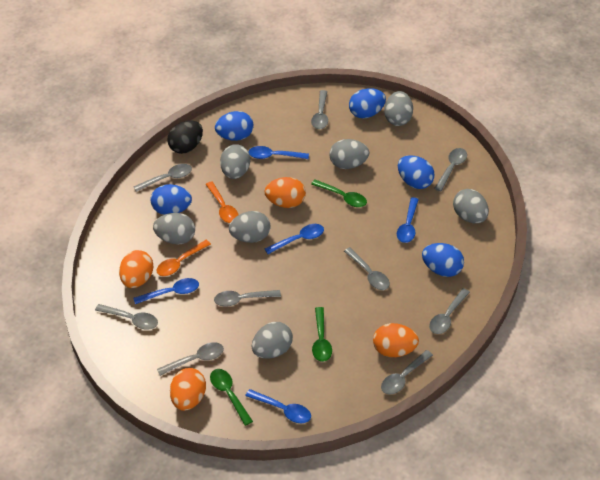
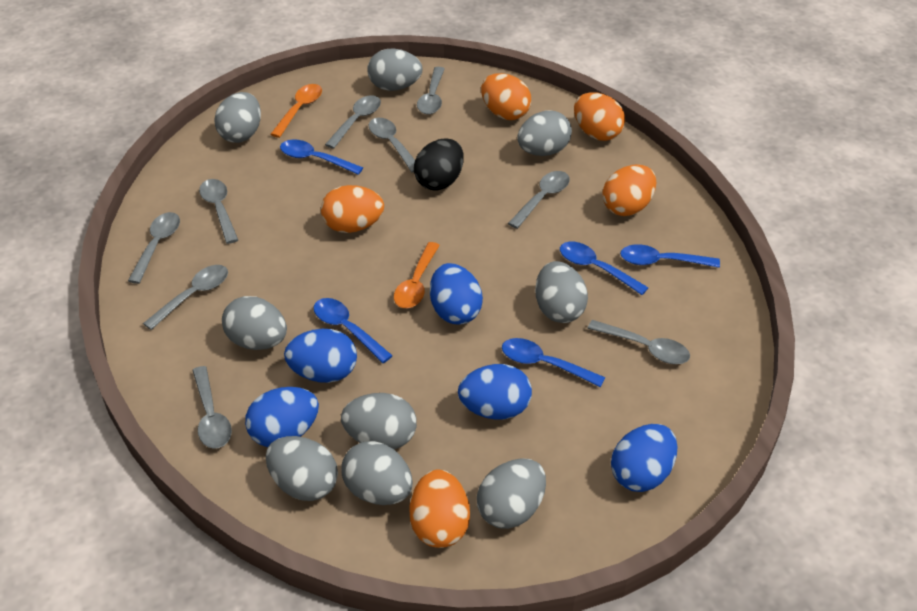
green spoon: 3 -> 0
grey egg: 7 -> 9
orange egg: 4 -> 5

